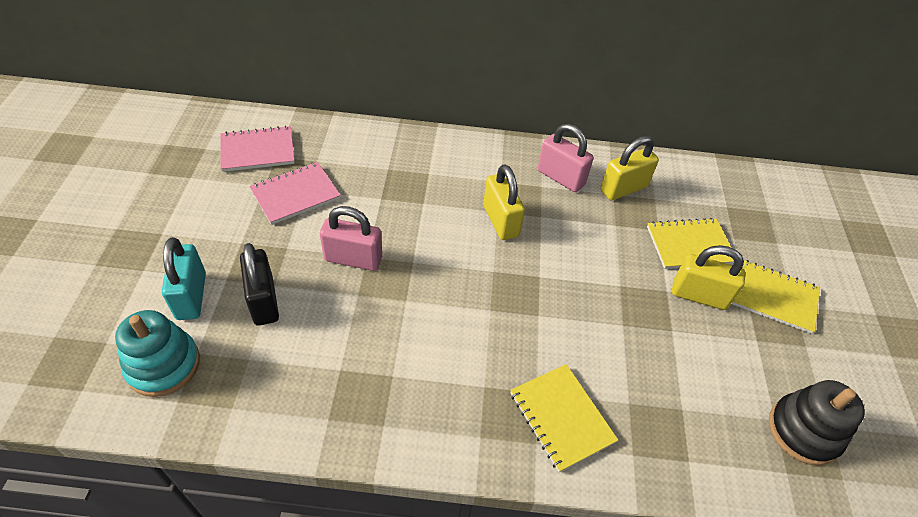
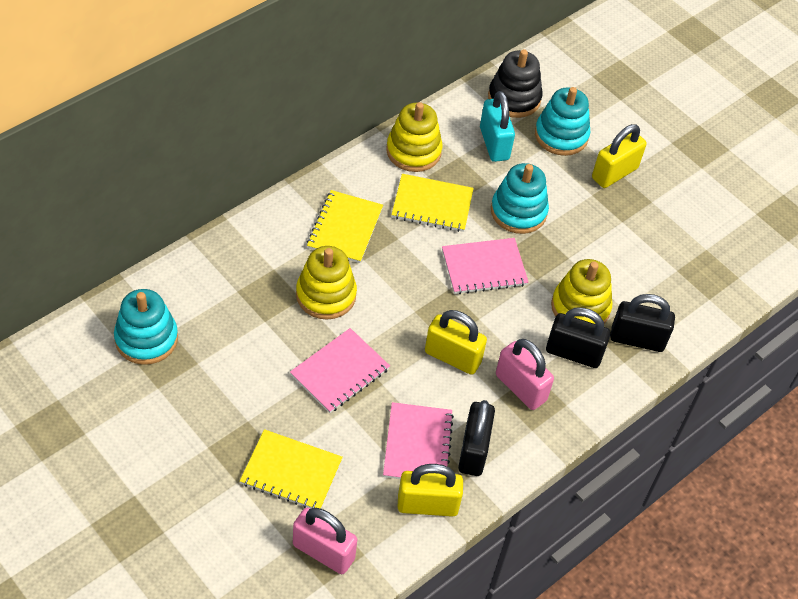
black padlock: 1 -> 3
pink notebook: 2 -> 3
turquoise stacking toy: 1 -> 3
yellow stacking toy: 0 -> 3

